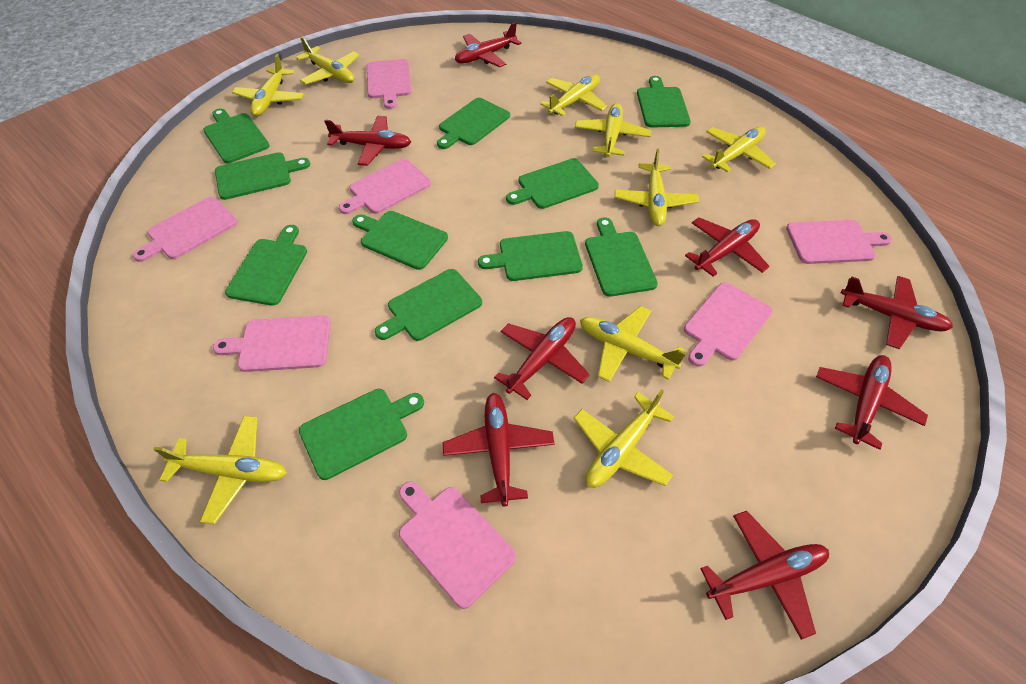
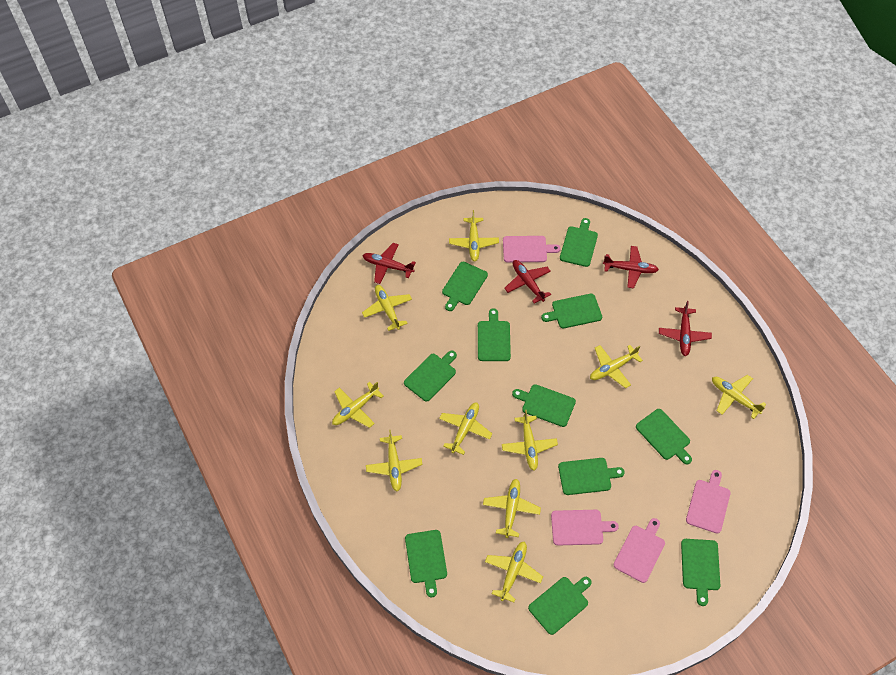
pink cutting board: 7 -> 4
red plane: 8 -> 4
yellow plane: 9 -> 10

